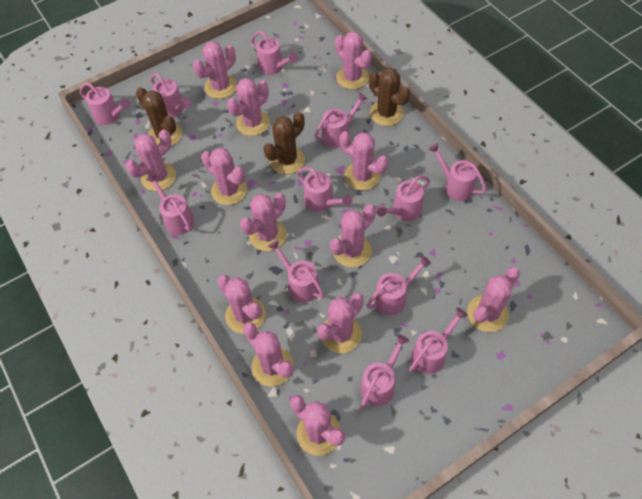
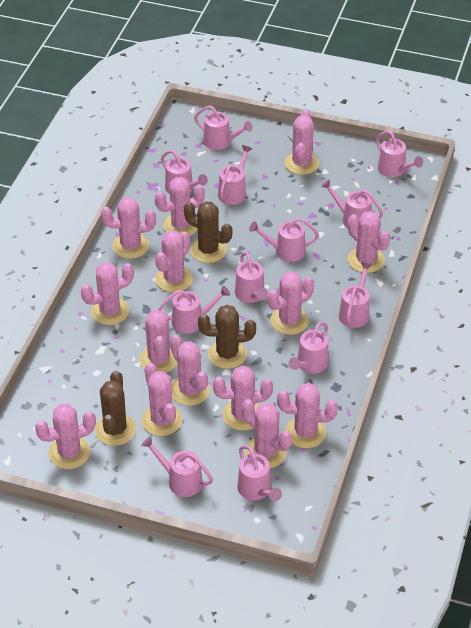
pink cactus: 13 -> 14

